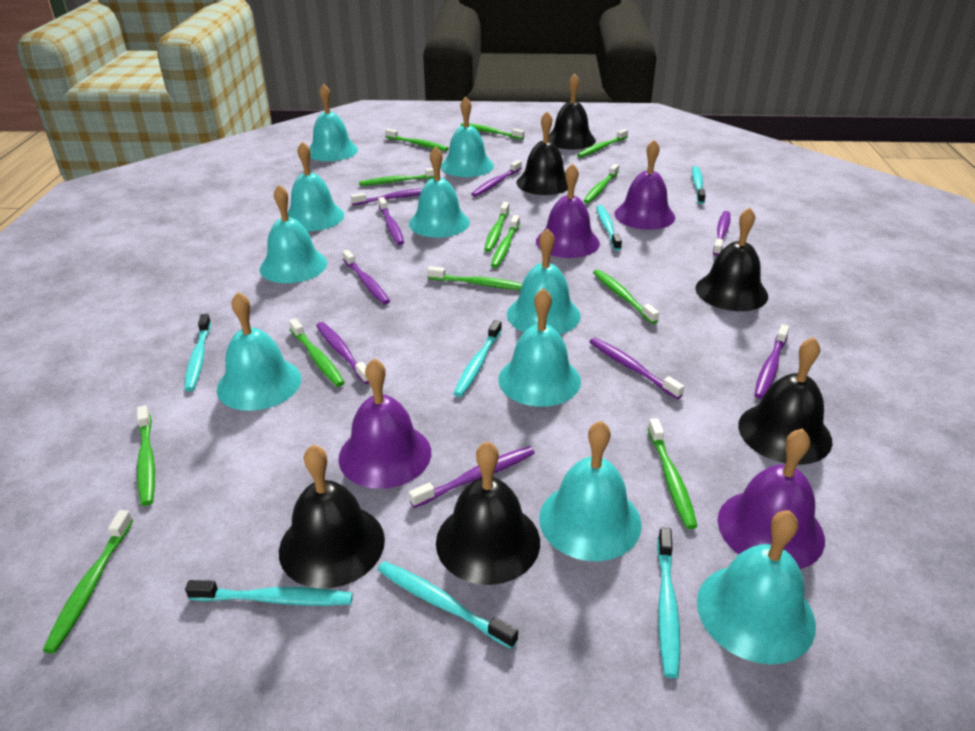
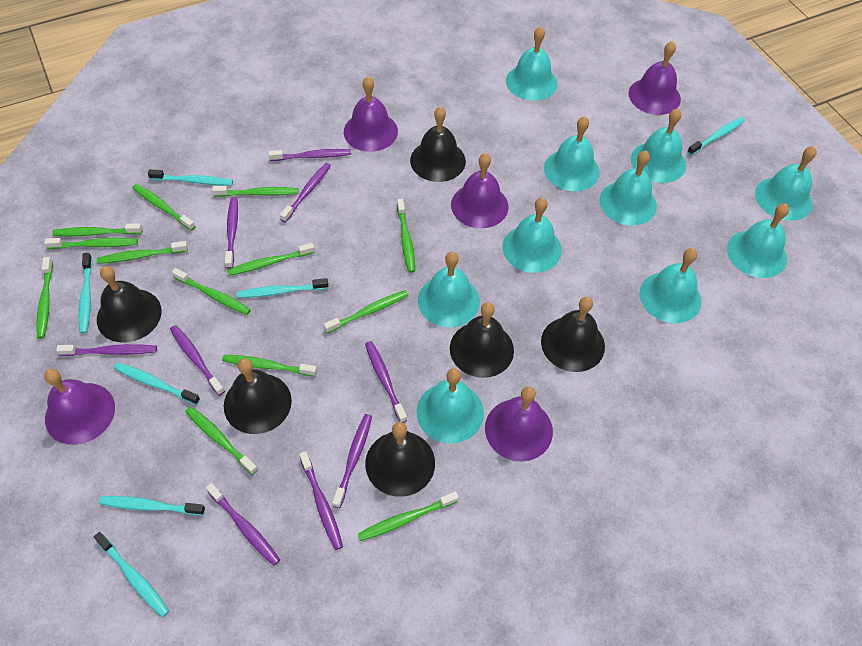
purple bell: 4 -> 5

